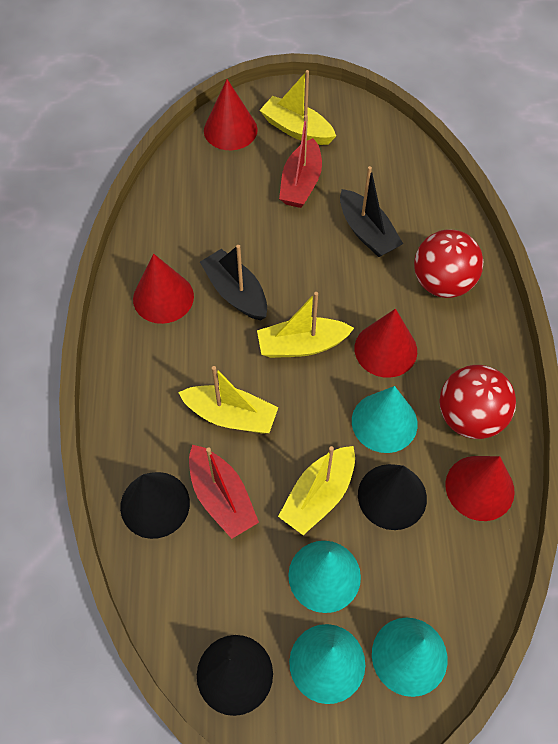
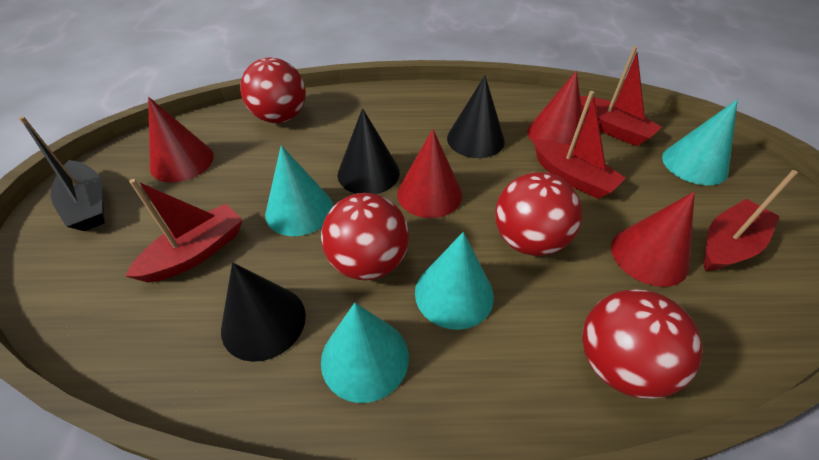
black boat: 2 -> 1
red ball: 2 -> 4
red boat: 2 -> 4
yellow boat: 4 -> 0

